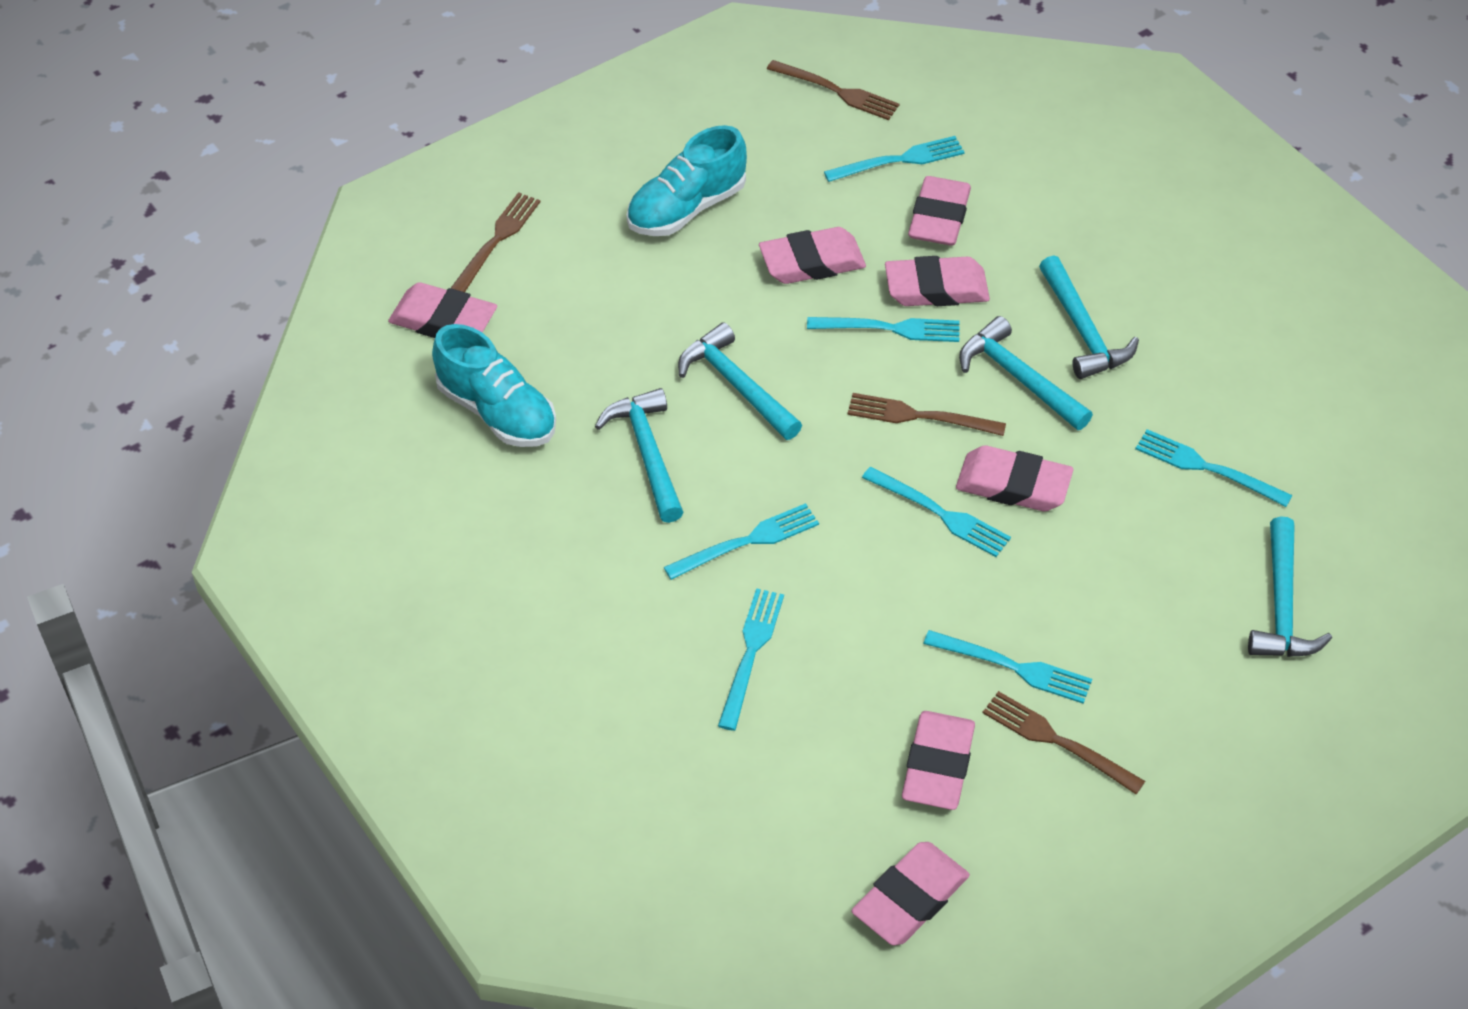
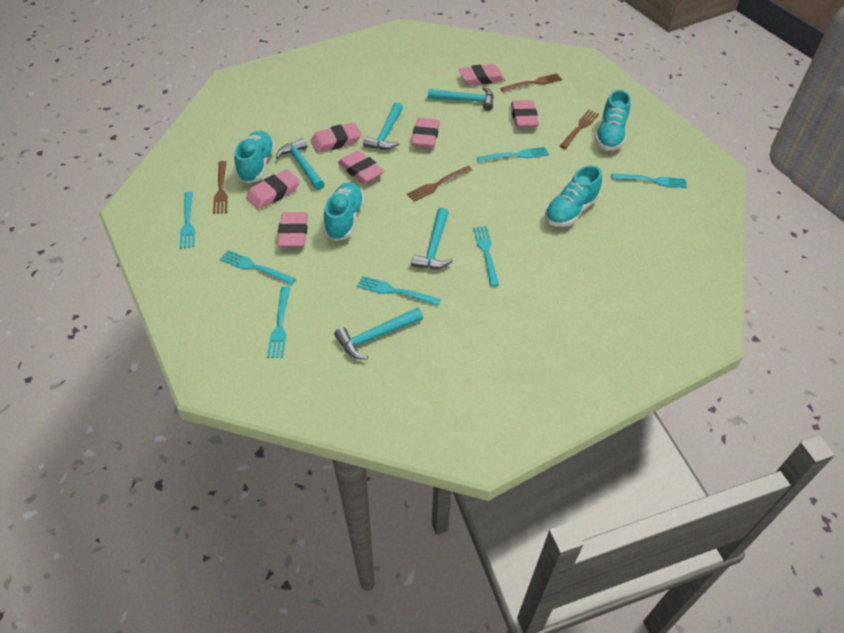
turquoise shoe: 2 -> 4

